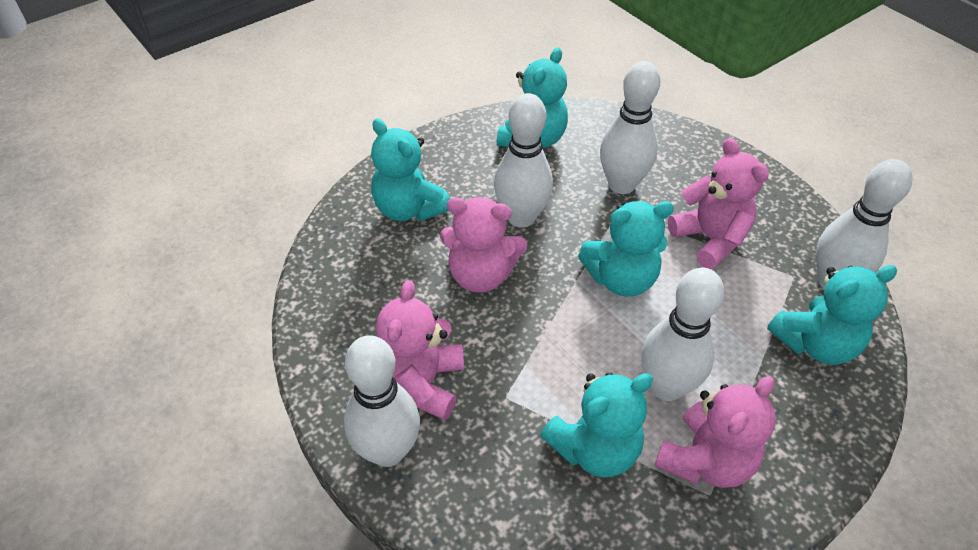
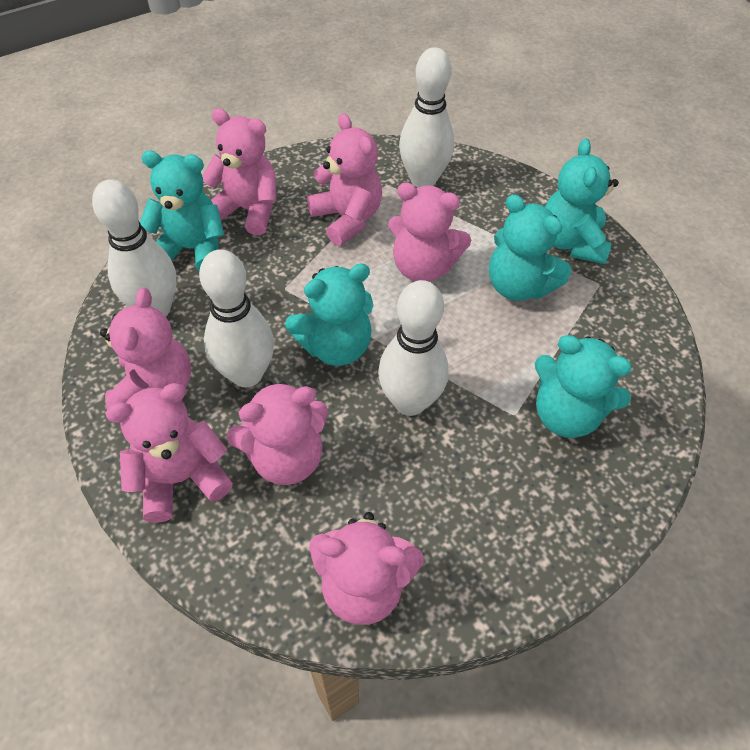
pink teddy bear: 4 -> 7
white bowling pin: 5 -> 4

